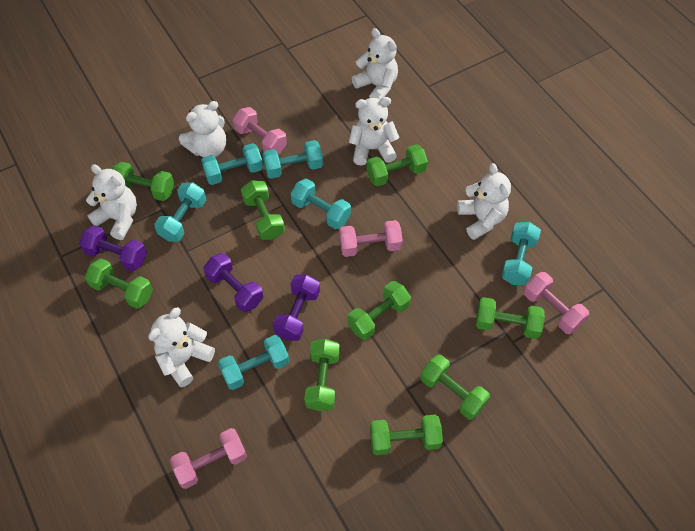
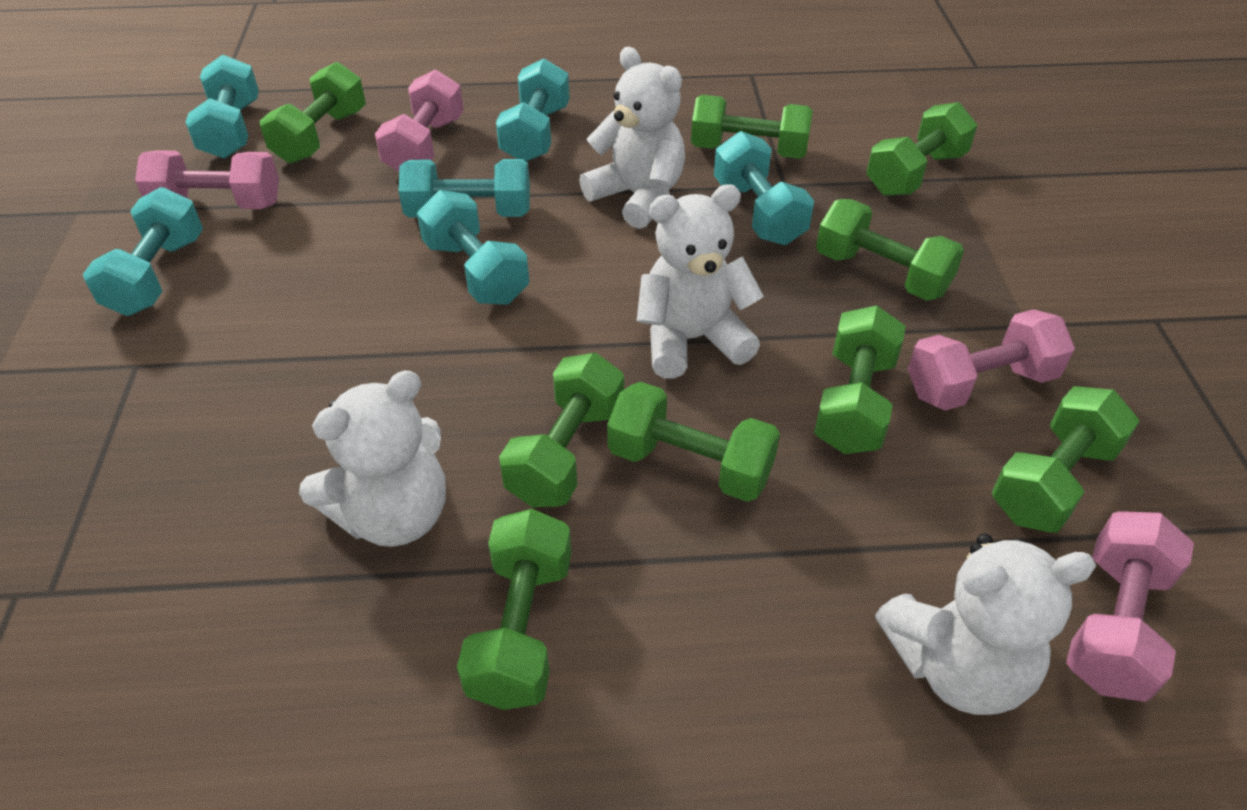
purple dumbbell: 3 -> 0
white teddy bear: 6 -> 4

